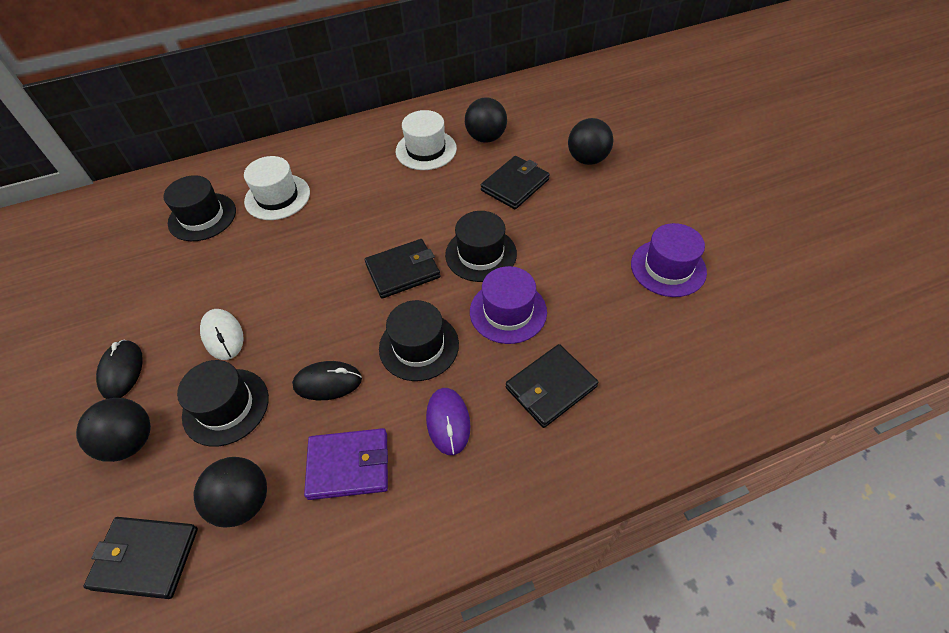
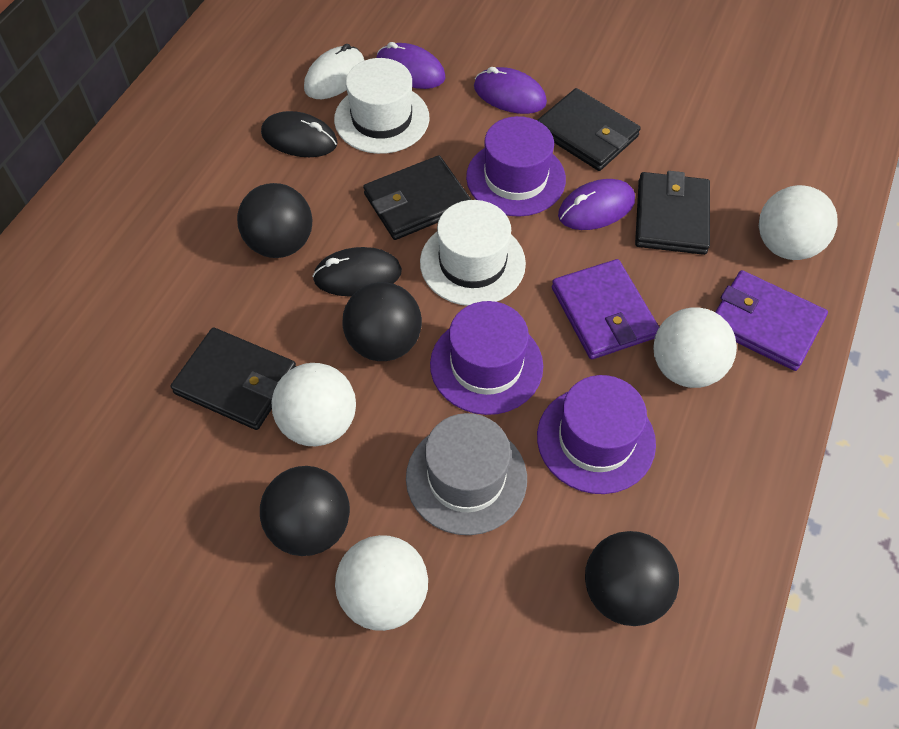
black hat: 4 -> 0
grey hat: 0 -> 1
purple hat: 2 -> 3
purple mouse: 1 -> 3
purple wallet: 1 -> 2
white ball: 0 -> 4

